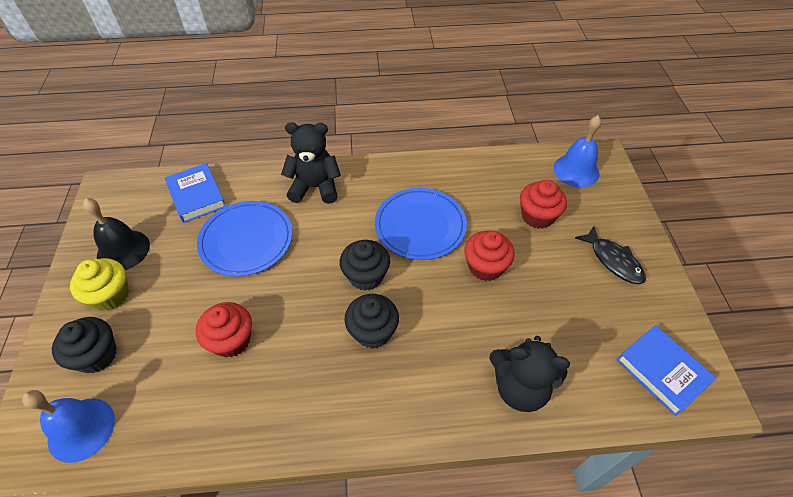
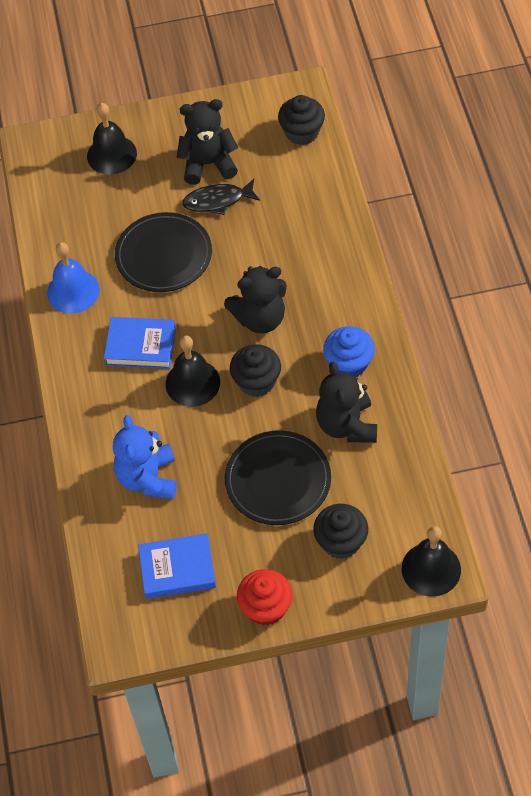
black bell: 1 -> 3
black plate: 0 -> 2
black teddy bear: 2 -> 3
blue bell: 2 -> 1
blue cupcake: 0 -> 1
blue plate: 2 -> 0
blue teddy bear: 0 -> 1
red cupcake: 3 -> 1
yellow cupcake: 1 -> 0

